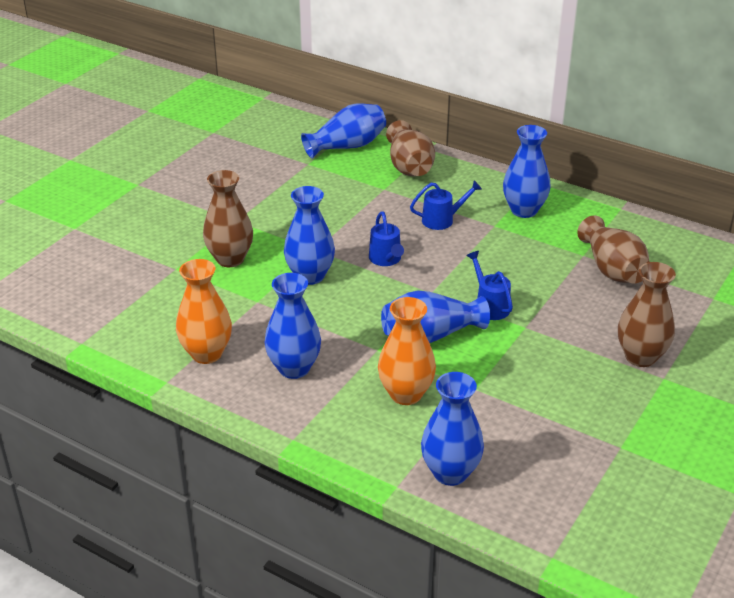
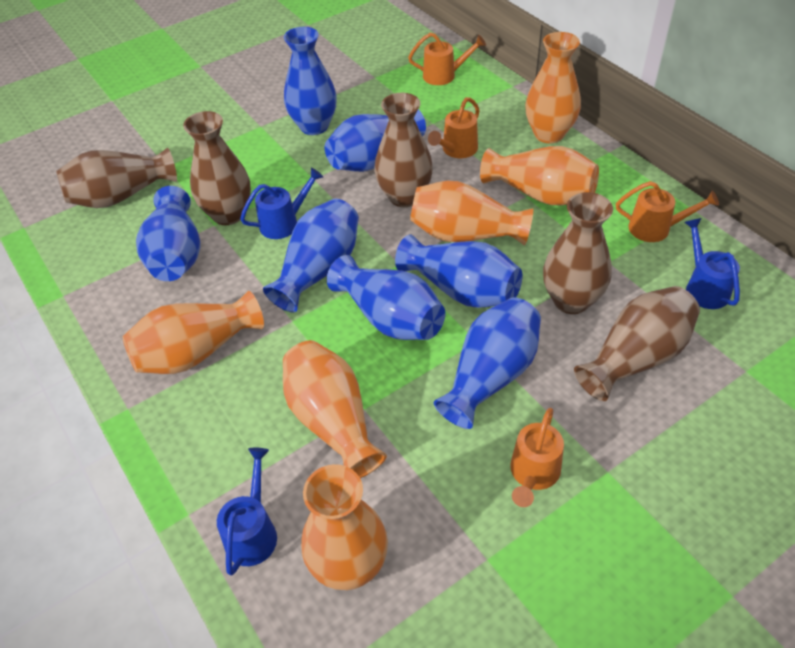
blue vase: 6 -> 7
brown vase: 4 -> 5
orange vase: 2 -> 6
orange watering can: 0 -> 4

